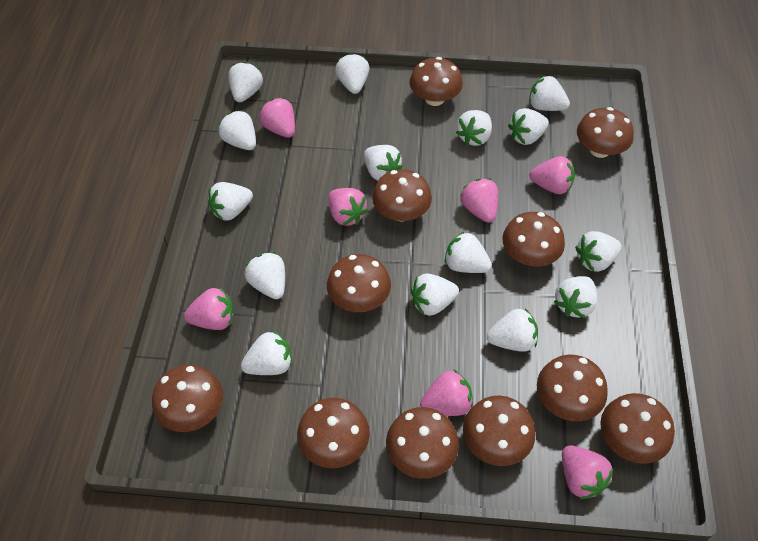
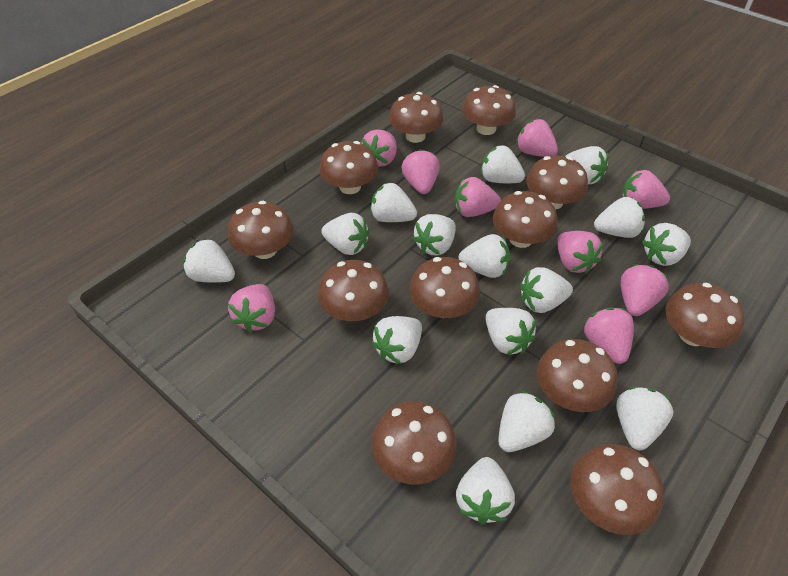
brown mushroom: 11 -> 12
pink strawberry: 7 -> 9

